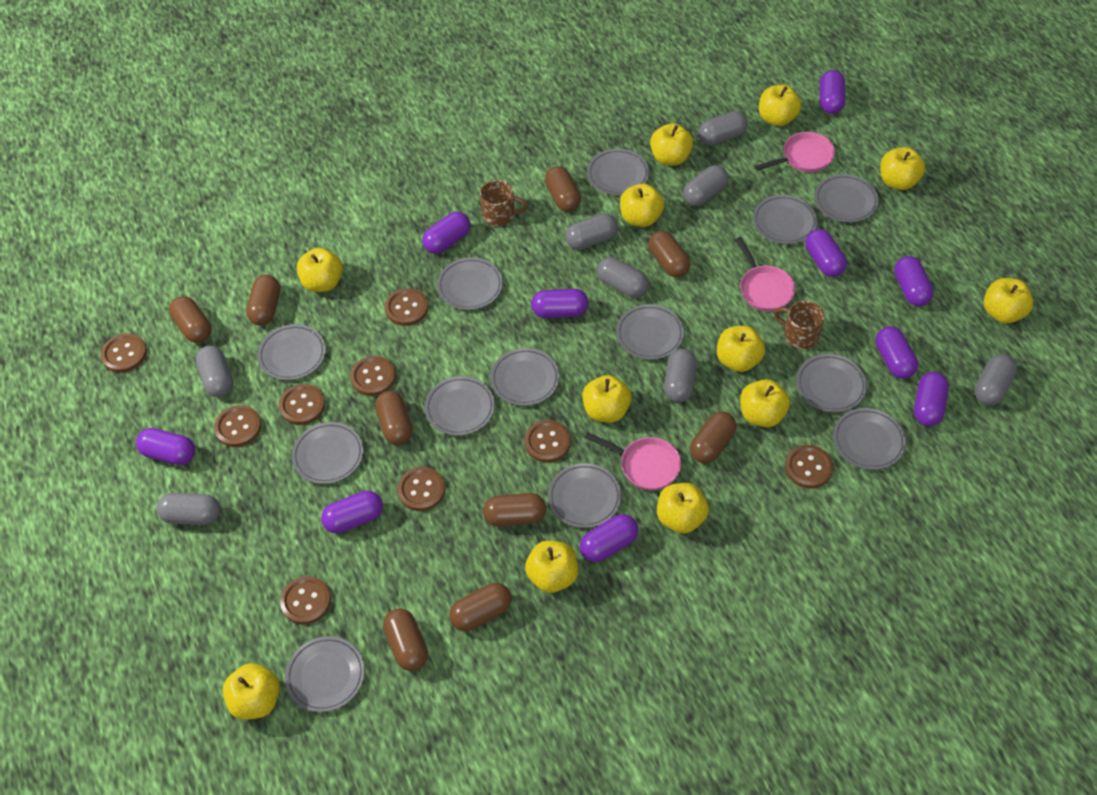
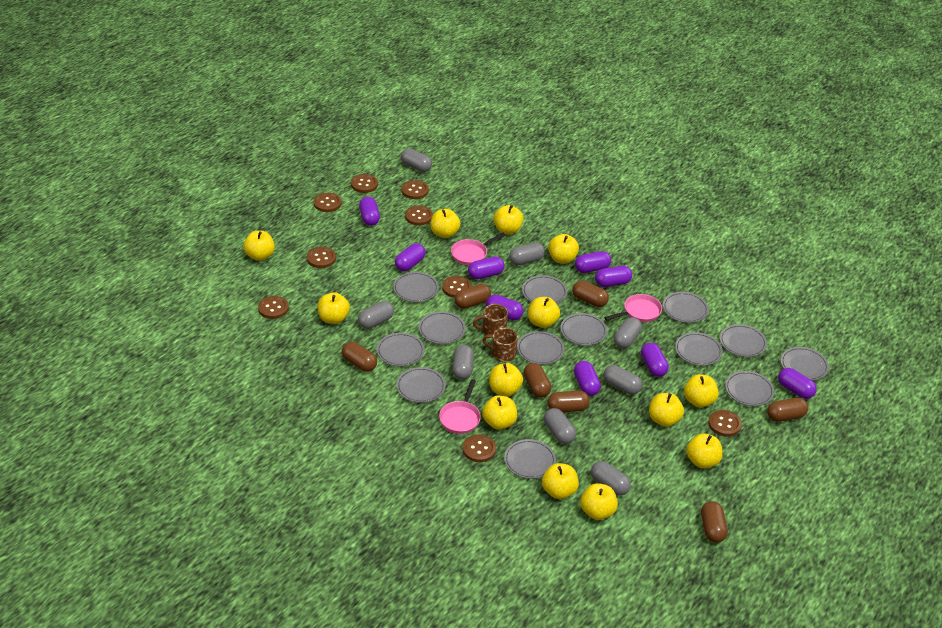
brown capsule: 9 -> 7
purple capsule: 10 -> 9
yellow apple: 12 -> 13

